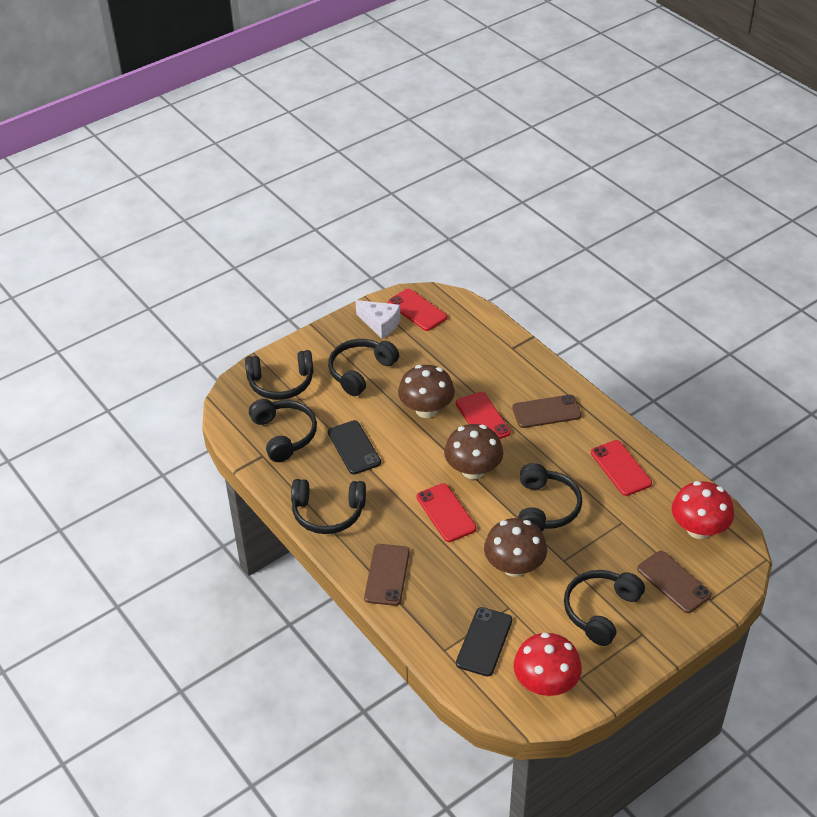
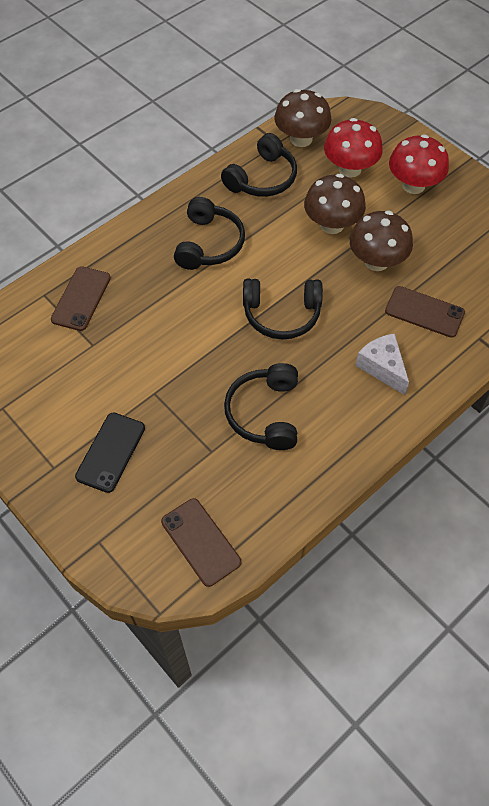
black headphones: 6 -> 4
black phone: 2 -> 1
red phone: 4 -> 0

